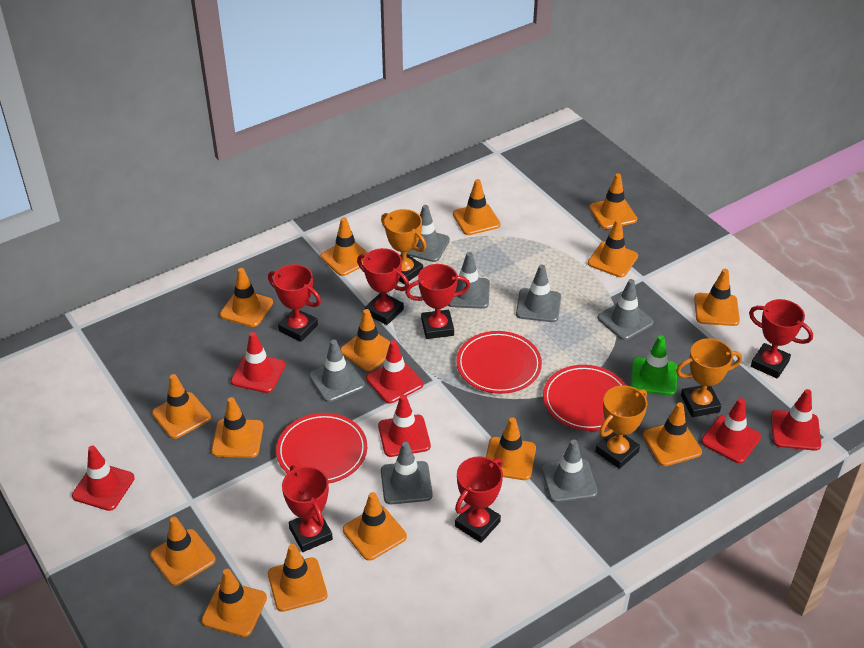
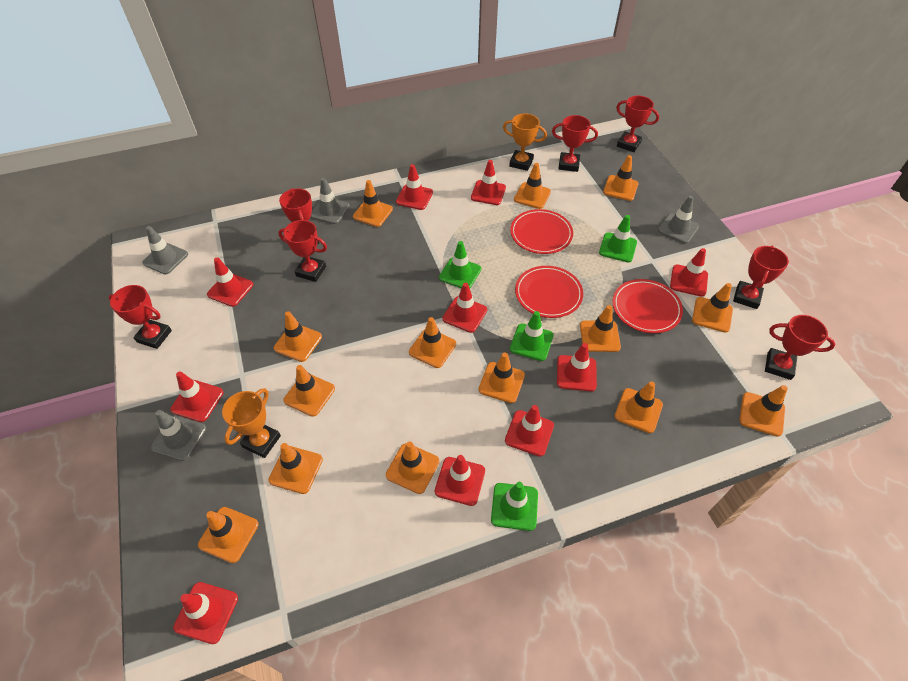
green traffic cone: 1 -> 4
grey traffic cone: 7 -> 4
orange traffic cone: 15 -> 14
orange trophy: 3 -> 2
red traffic cone: 6 -> 10
red trophy: 6 -> 7

